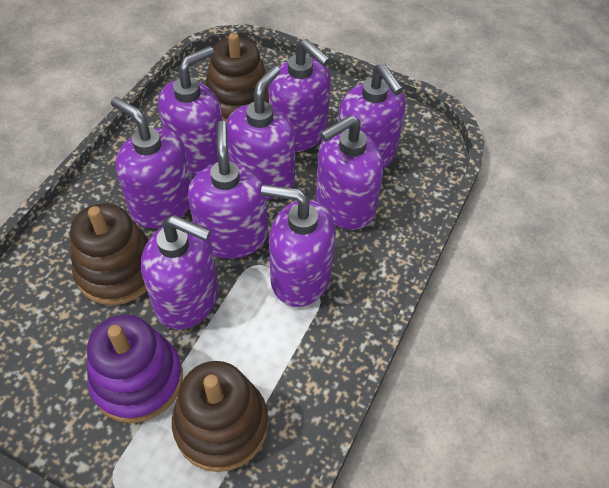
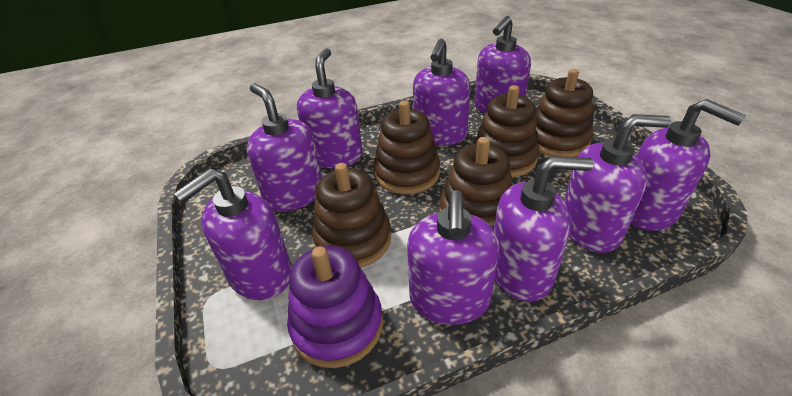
brown stacking toy: 3 -> 5

